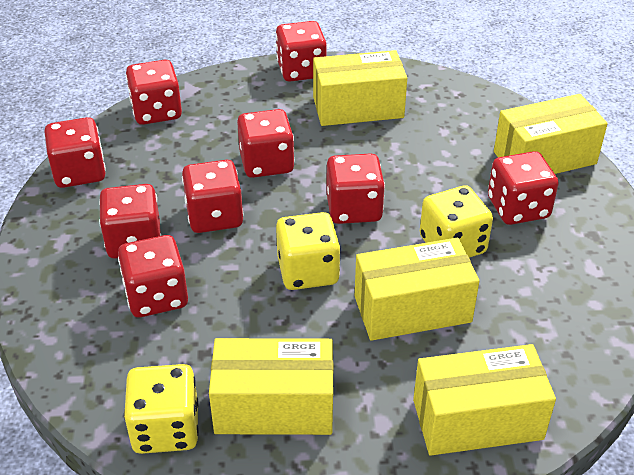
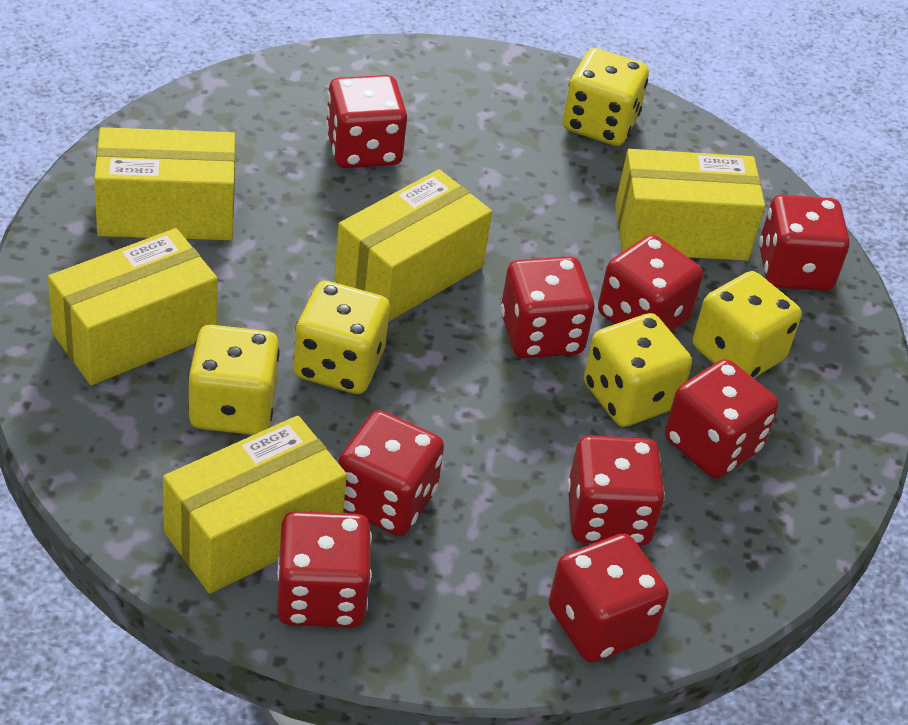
yellow dice: 3 -> 5

